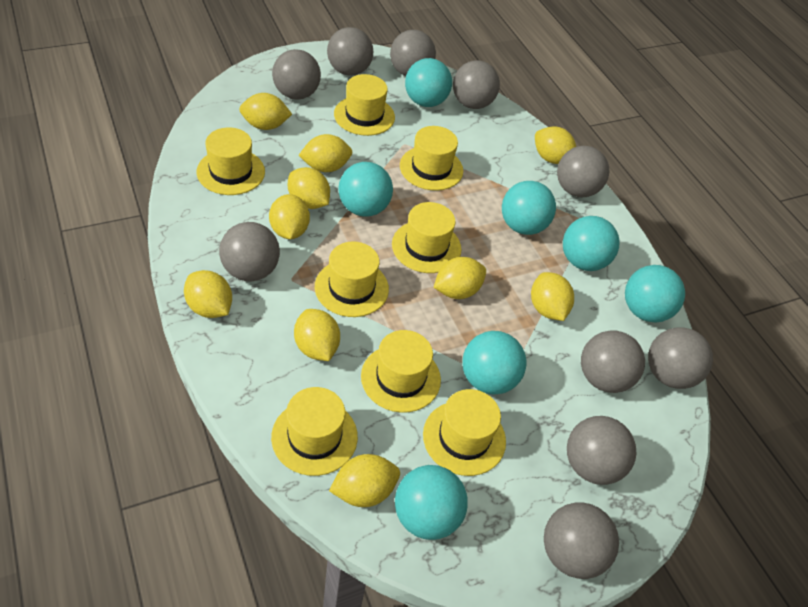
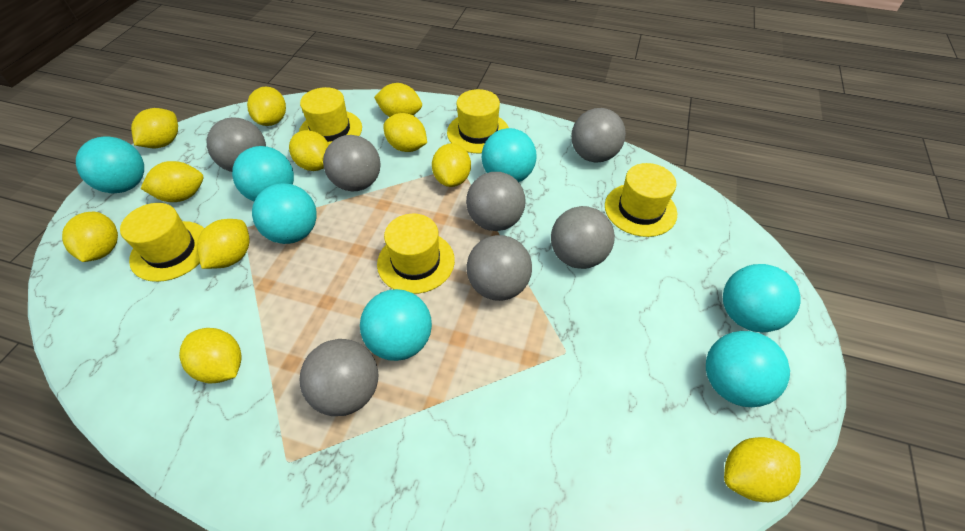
grey ball: 10 -> 7
yellow hat: 8 -> 5
yellow lemon: 10 -> 11

